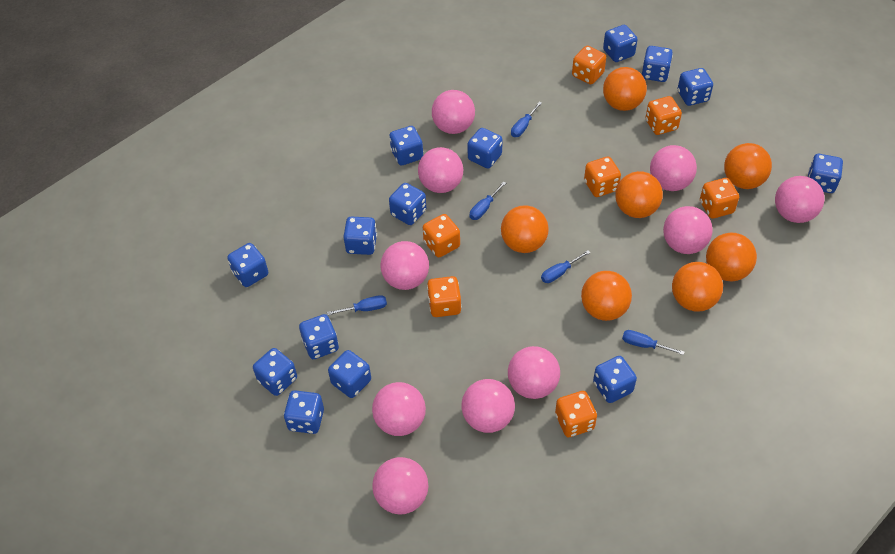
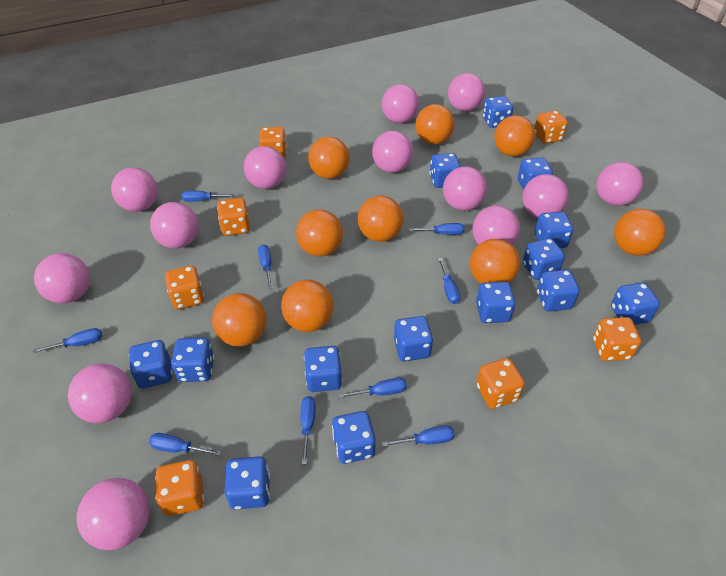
blue screwdriver: 5 -> 9
orange ball: 7 -> 9
pink ball: 10 -> 13

